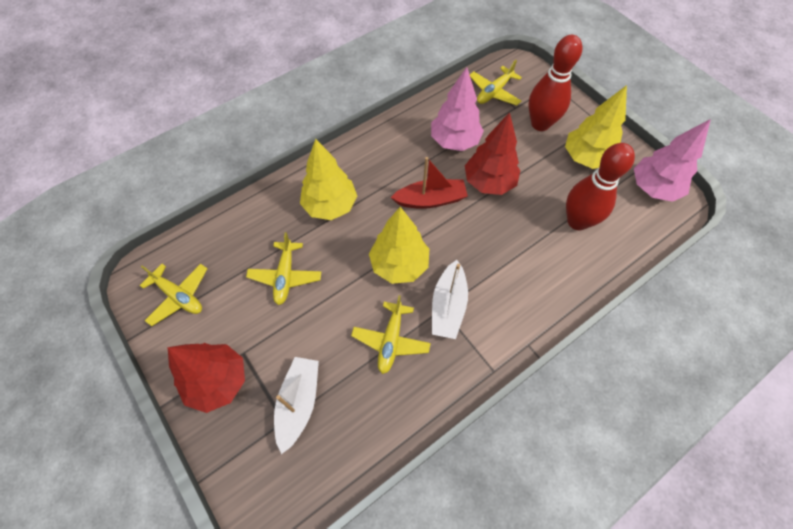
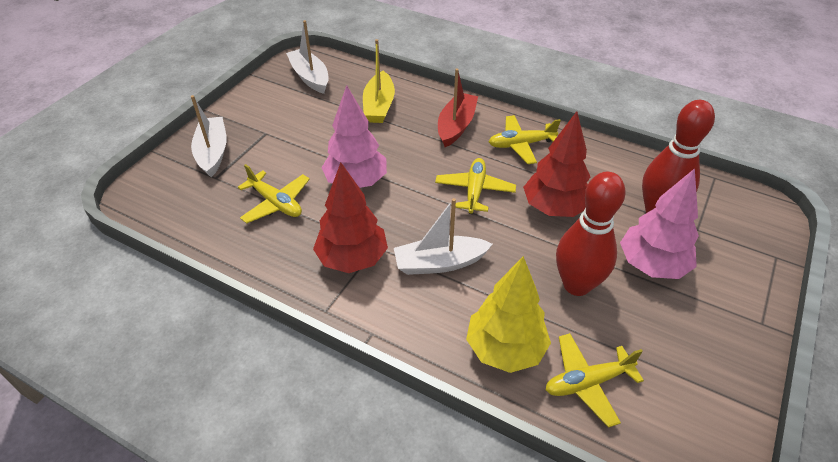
white boat: 2 -> 3
yellow boat: 0 -> 1
yellow tree: 3 -> 1

